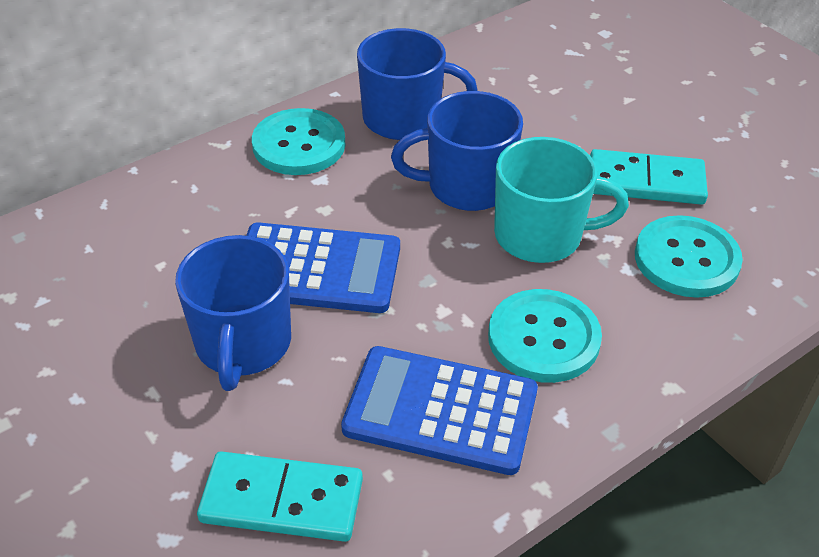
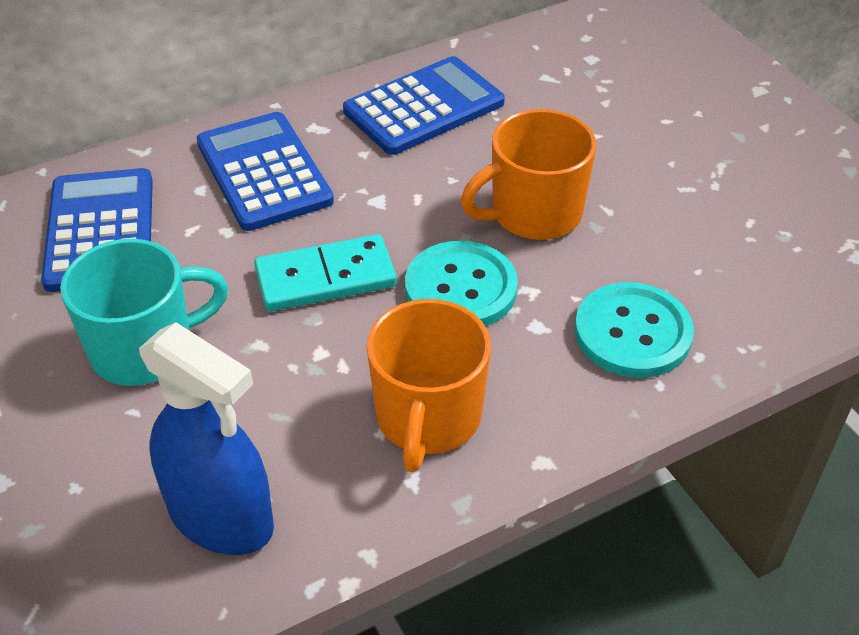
blue calculator: 2 -> 3
blue mug: 3 -> 0
blue spray bottle: 0 -> 1
orange mug: 0 -> 2
turquoise button: 3 -> 2
turquoise domino: 2 -> 1

